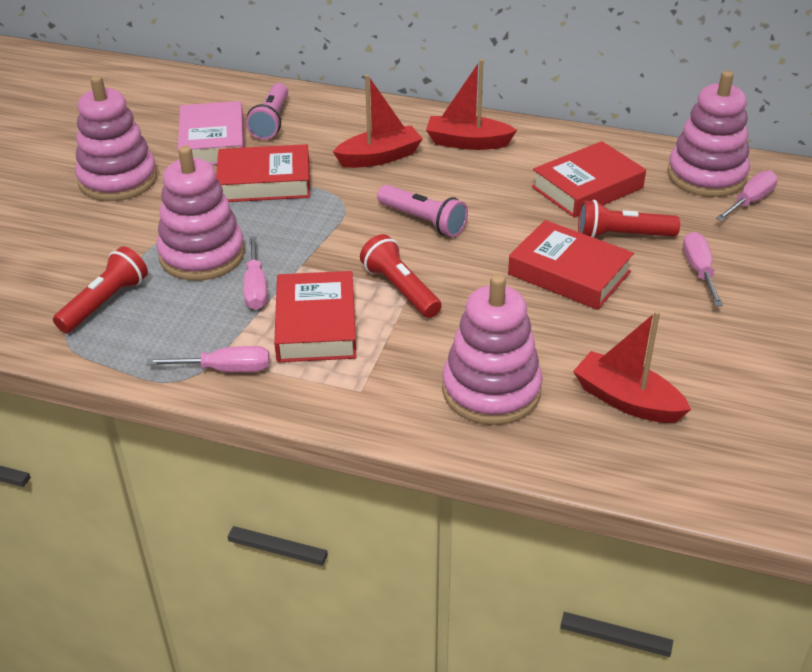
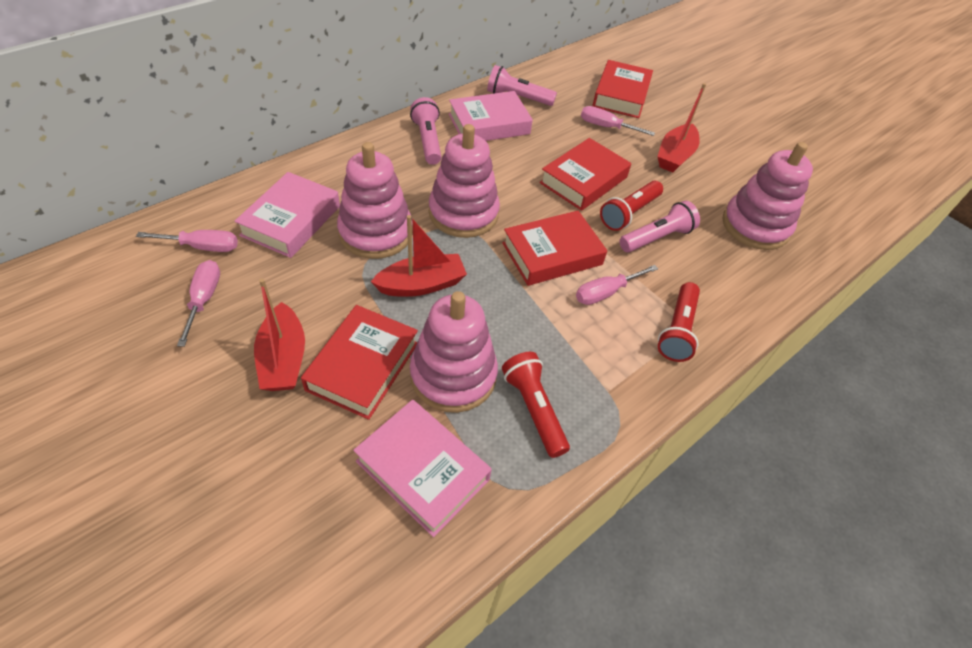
pink book: 1 -> 3
pink flashlight: 2 -> 3

